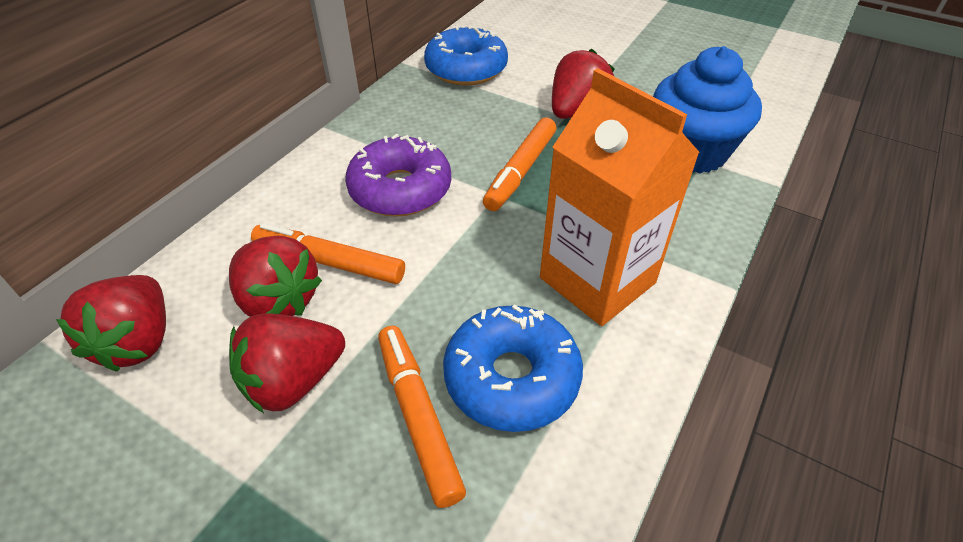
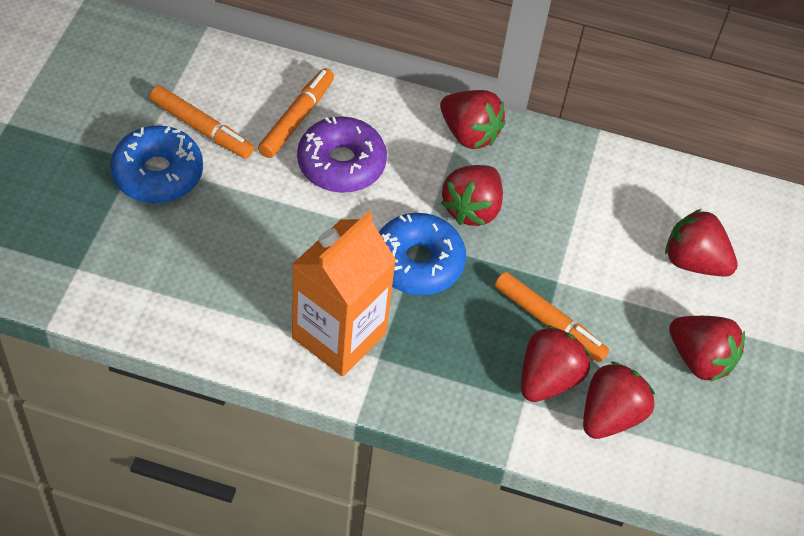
blue cupcake: 1 -> 0
red strawberry: 4 -> 6

